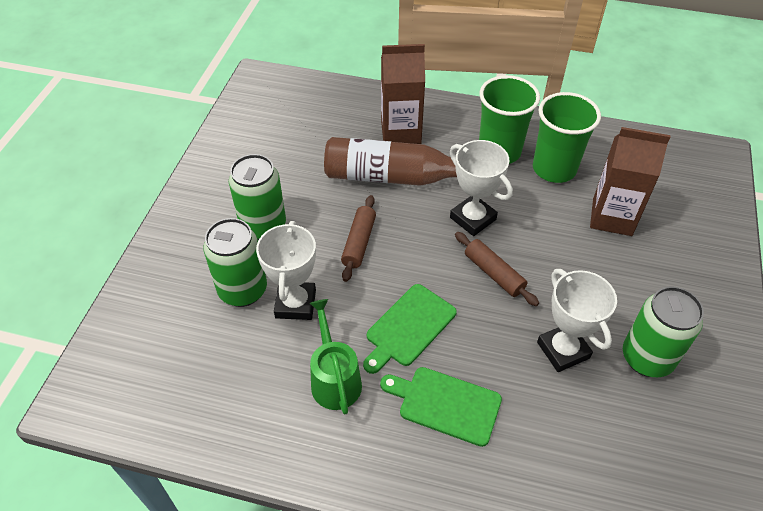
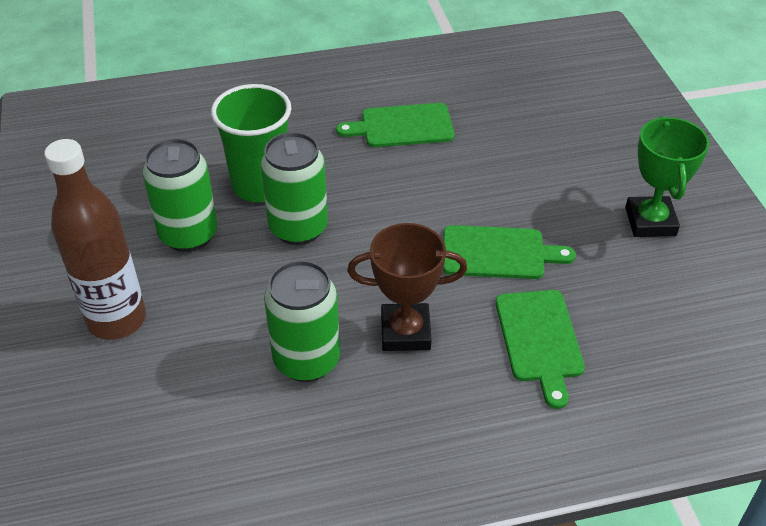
brown carton: 2 -> 0
brown rolling pin: 2 -> 0
brown trophy: 0 -> 1
green cup: 2 -> 1
green cutting board: 2 -> 3
green trophy: 0 -> 1
green watering can: 1 -> 0
white trophy: 3 -> 0

